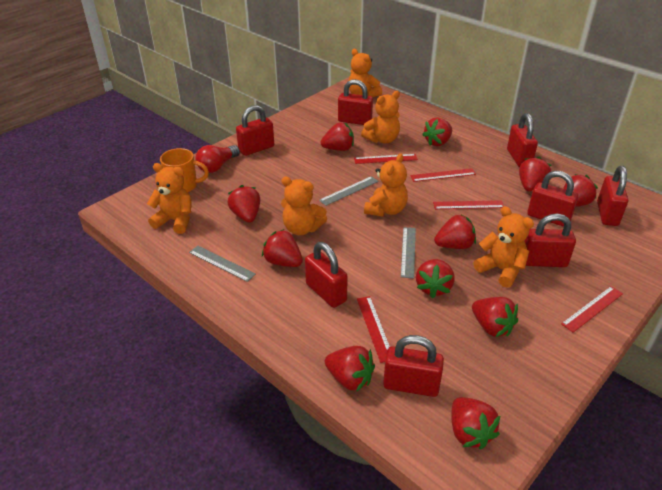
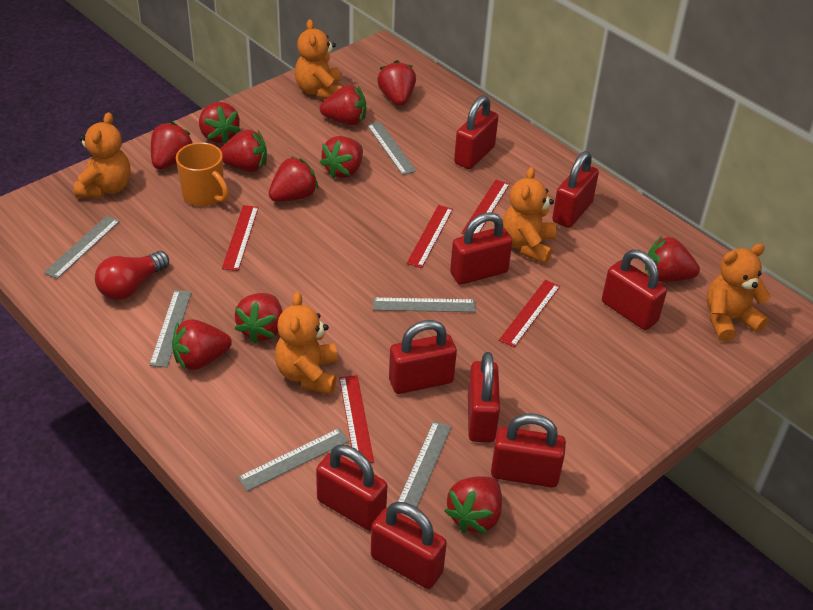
grey ruler: 3 -> 6
orange teddy bear: 6 -> 5
red padlock: 8 -> 9

